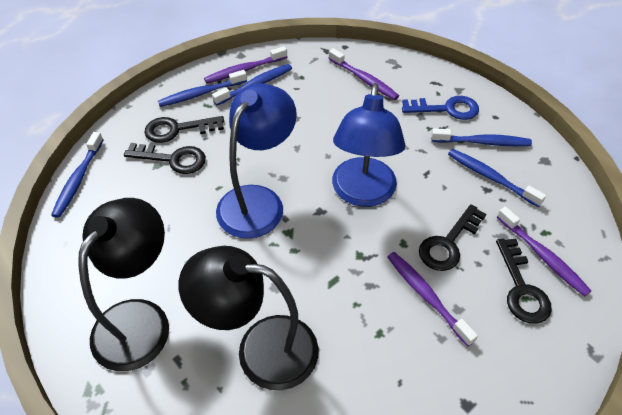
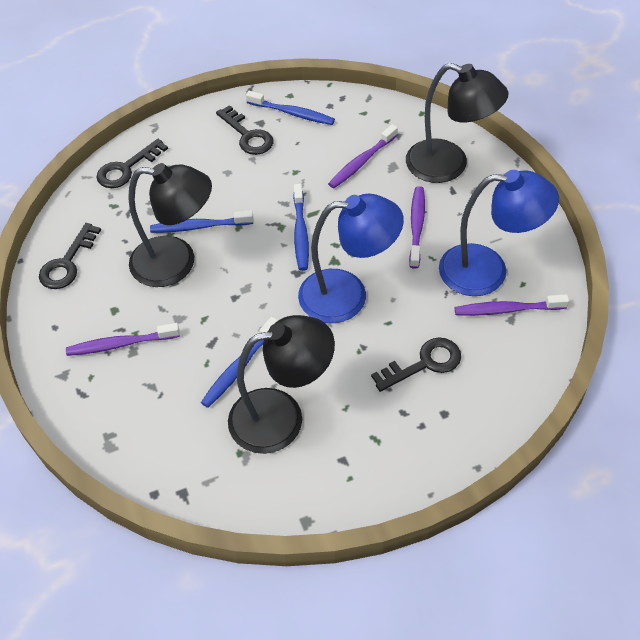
black lamp: 2 -> 3
blue key: 1 -> 0
blue toothbrush: 5 -> 4

